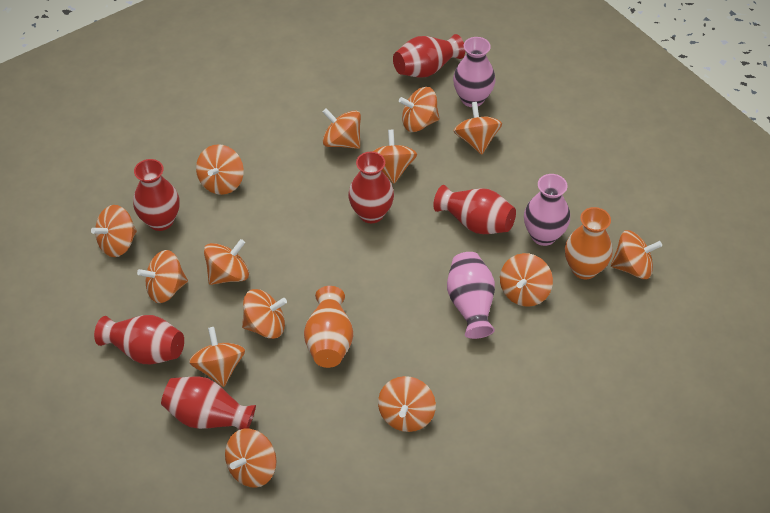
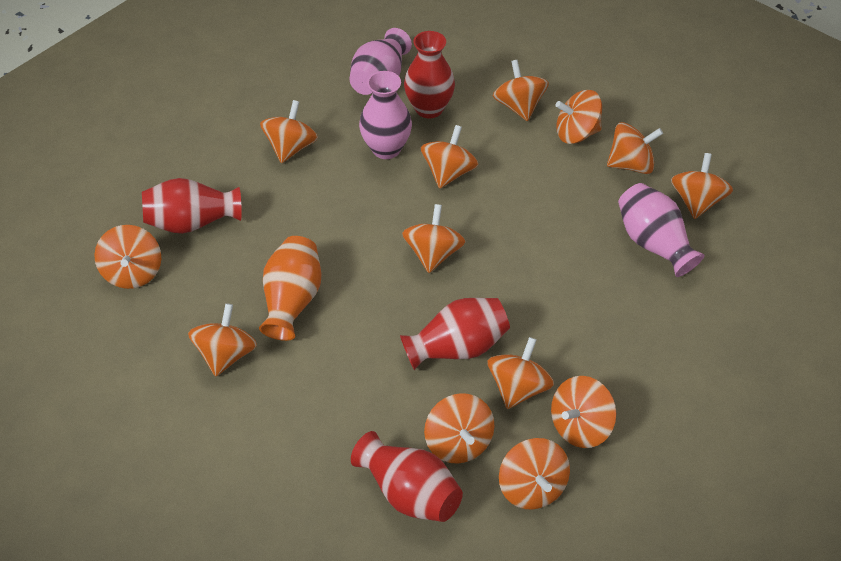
orange spinning top: 14 -> 13
orange vase: 2 -> 1
red vase: 6 -> 4

